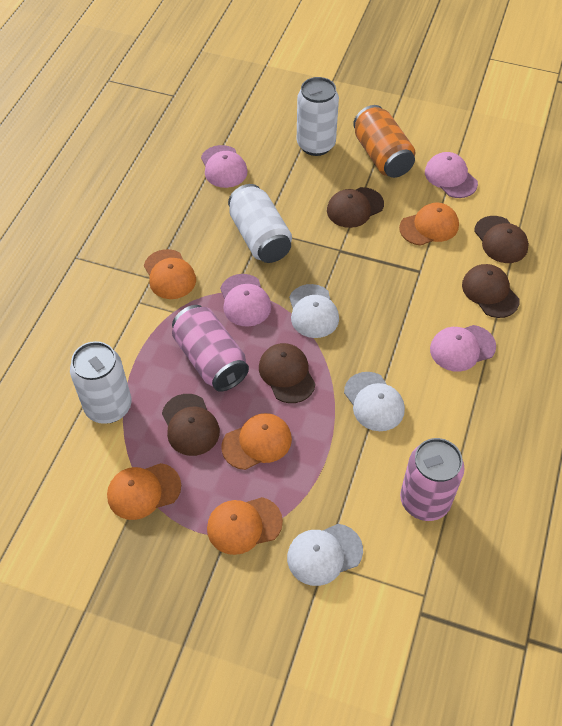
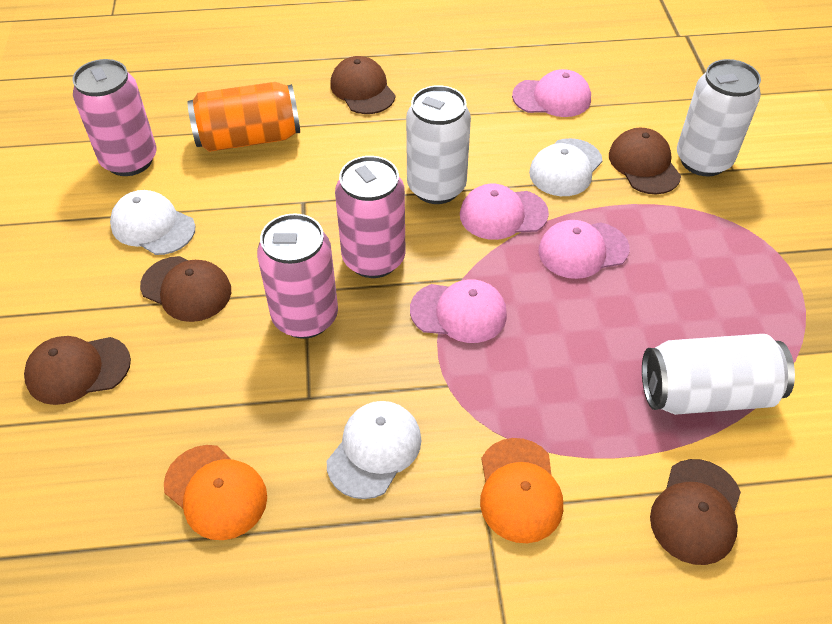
orange cap: 5 -> 2
pink can: 2 -> 3

